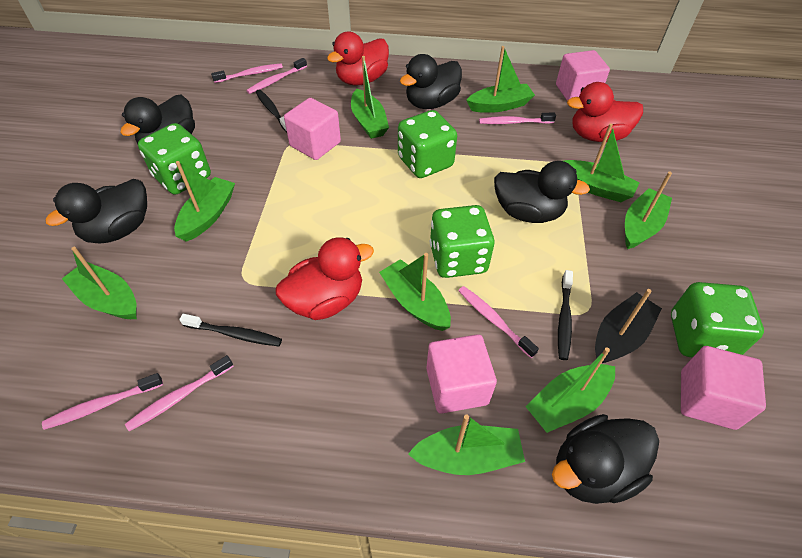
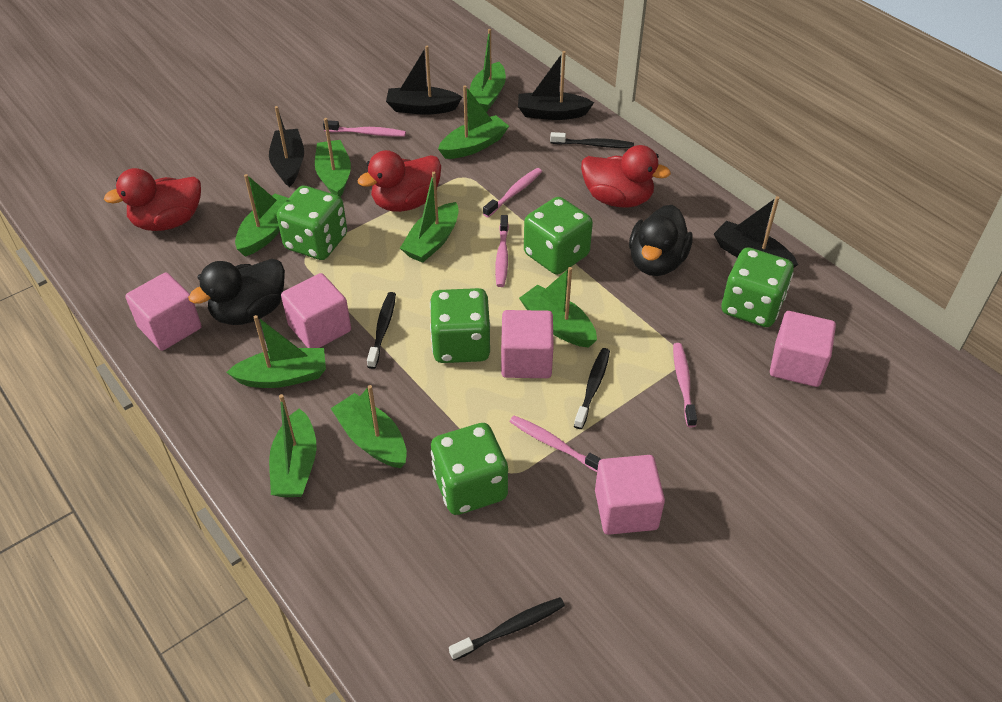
black boat: 1 -> 4
black duck: 5 -> 2
black toothbrush: 3 -> 4
green dice: 4 -> 5
pink cube: 4 -> 5
pink toothbrush: 6 -> 5

